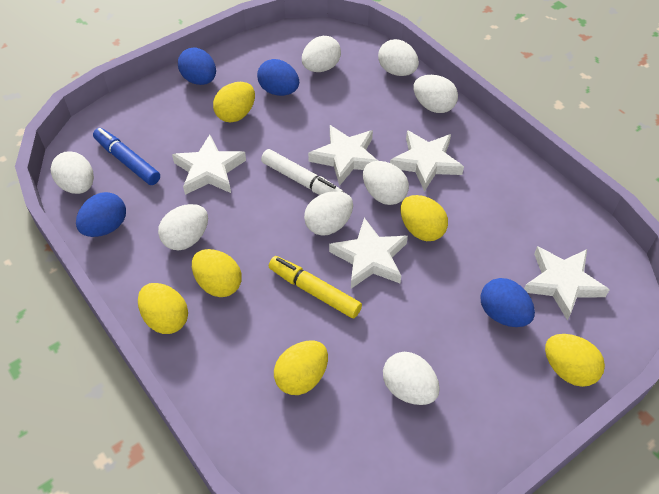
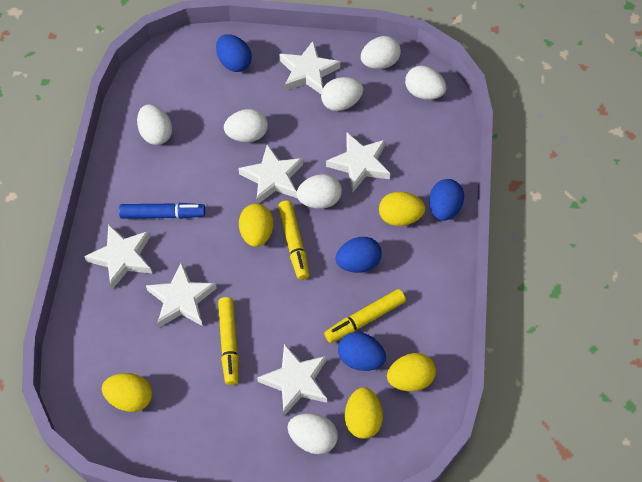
white egg: 8 -> 7
white marker: 1 -> 0
white star: 5 -> 6
yellow egg: 6 -> 5
yellow marker: 1 -> 3

